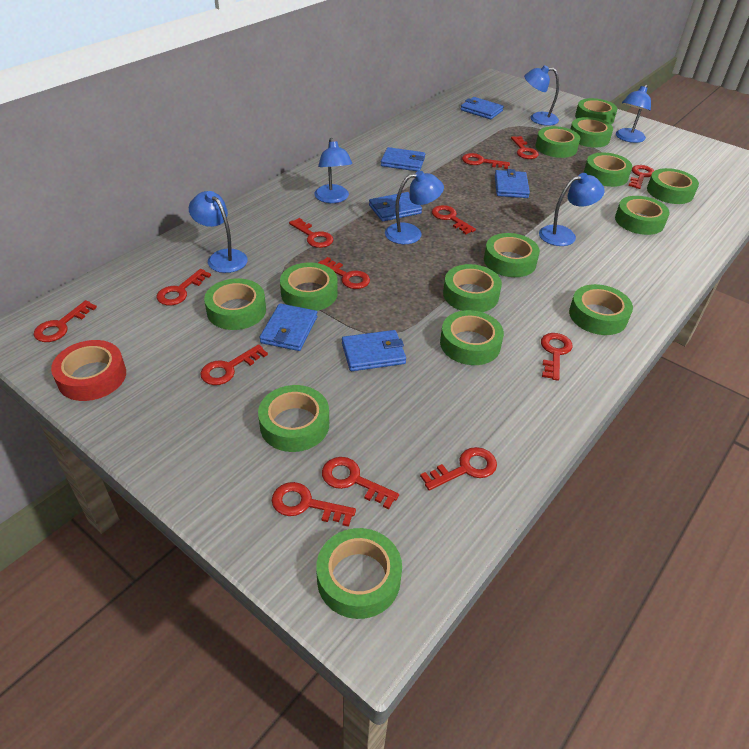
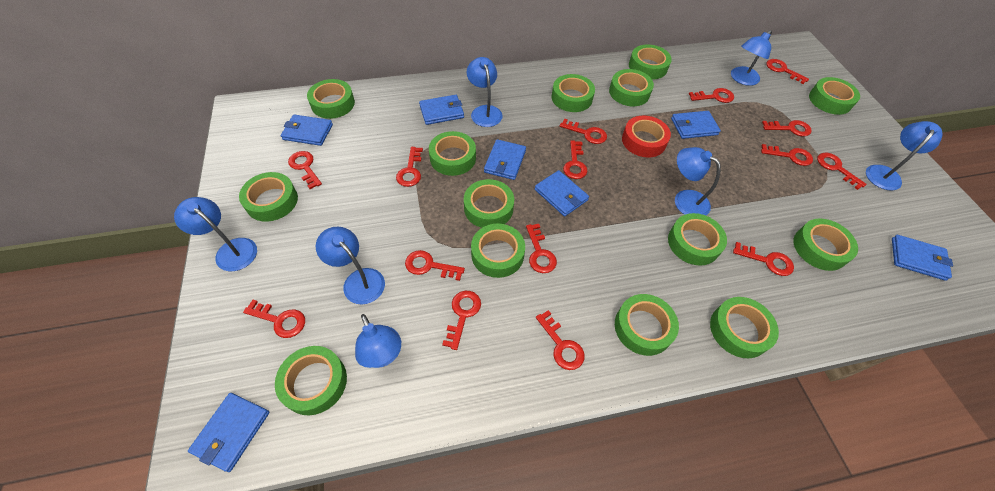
blue lamp: 6 -> 7
blue wallet: 6 -> 7
red key: 13 -> 15

